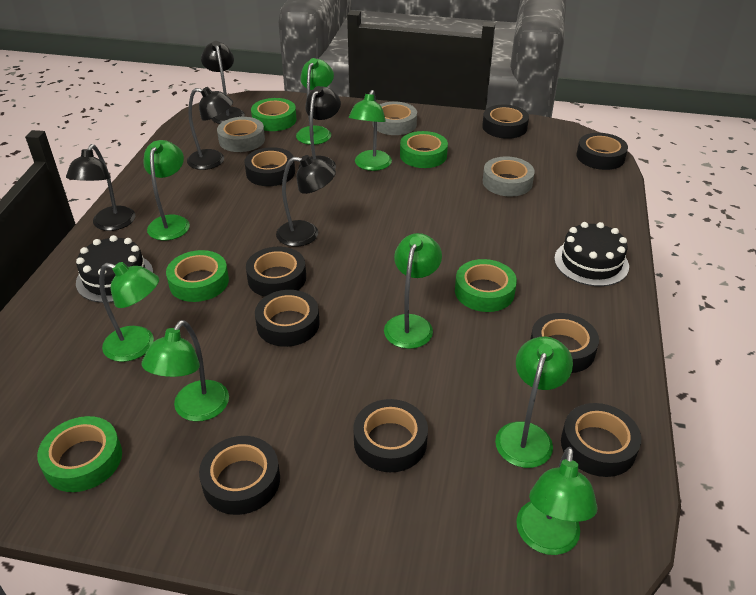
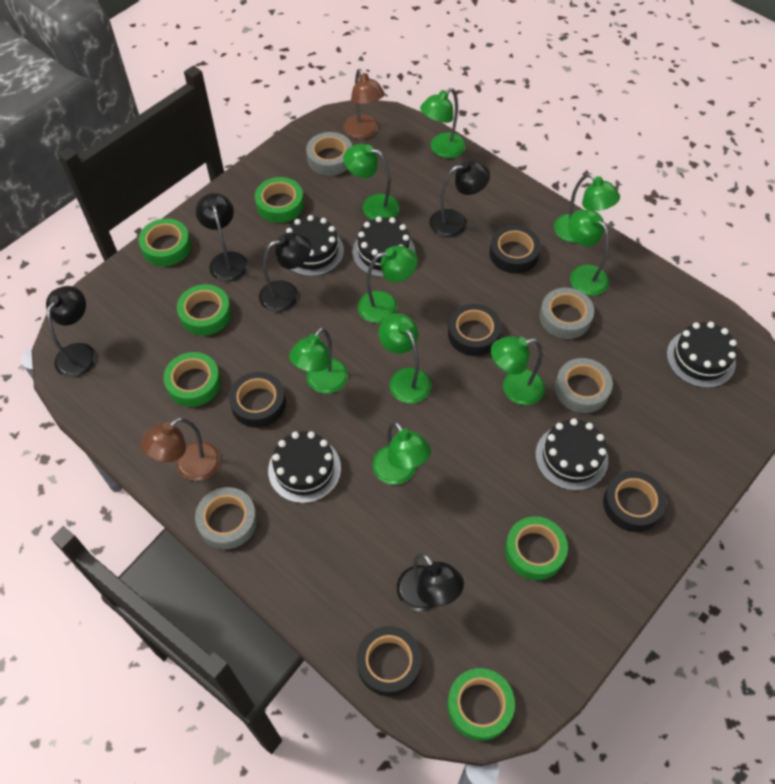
black cake: 2 -> 5
black tape: 9 -> 5
brown lamp: 0 -> 2
green lamp: 8 -> 9
green tape: 5 -> 6
grey tape: 3 -> 4

